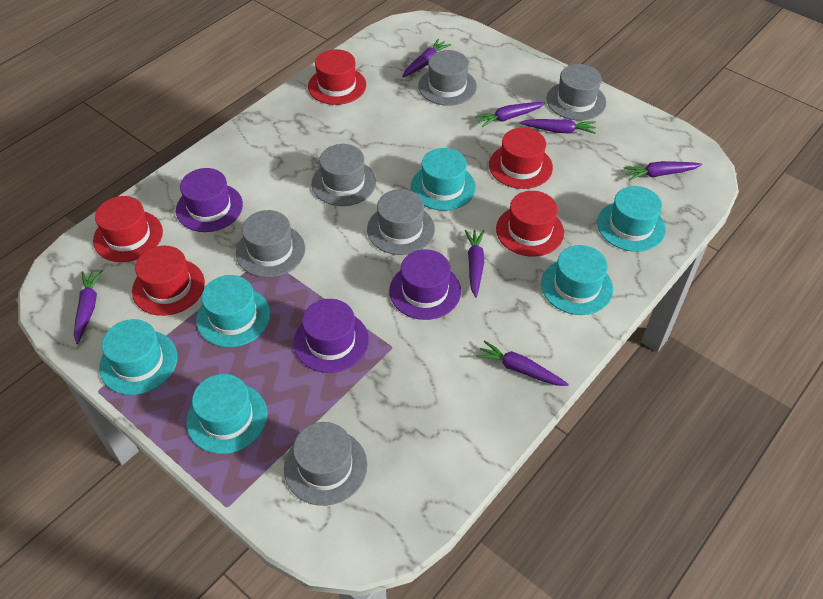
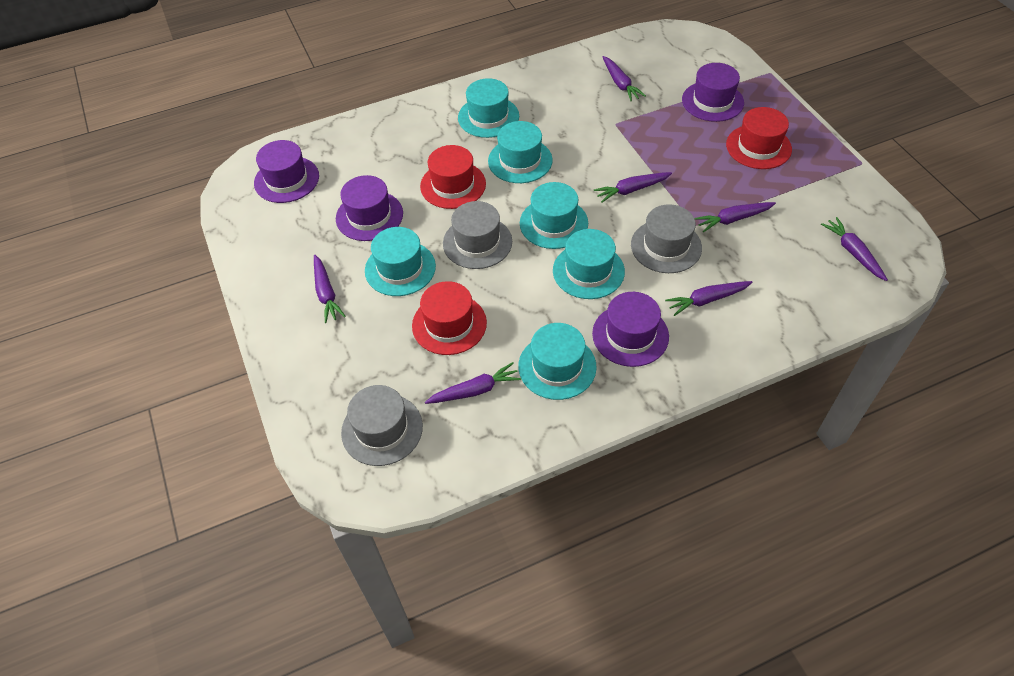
grey hat: 6 -> 3
purple hat: 3 -> 4
red hat: 5 -> 3

